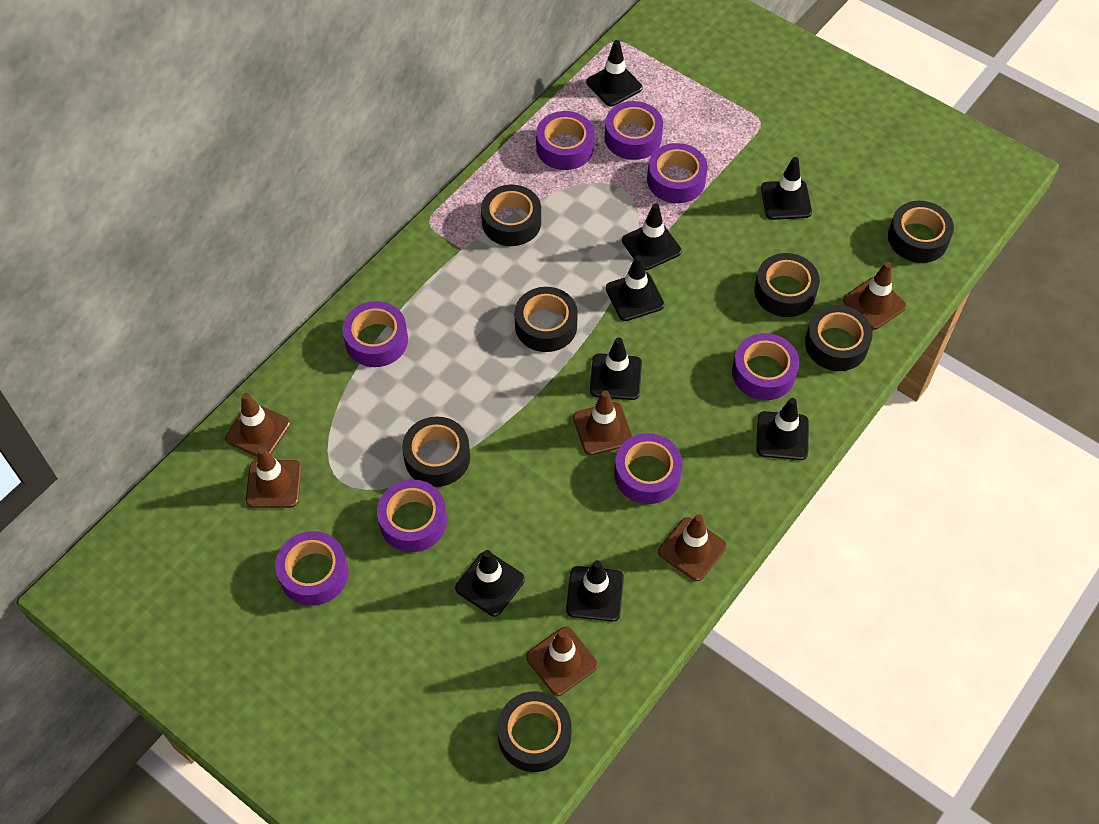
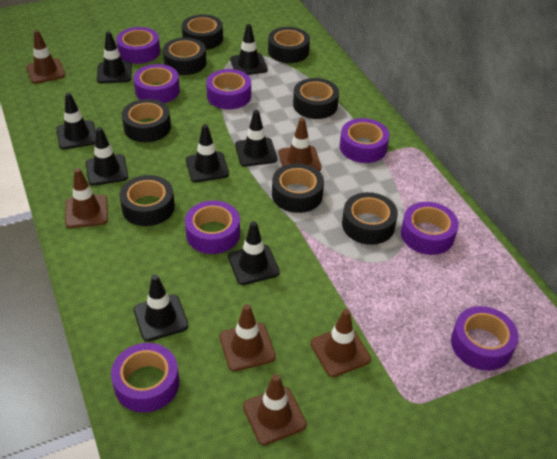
black tape: 7 -> 8

